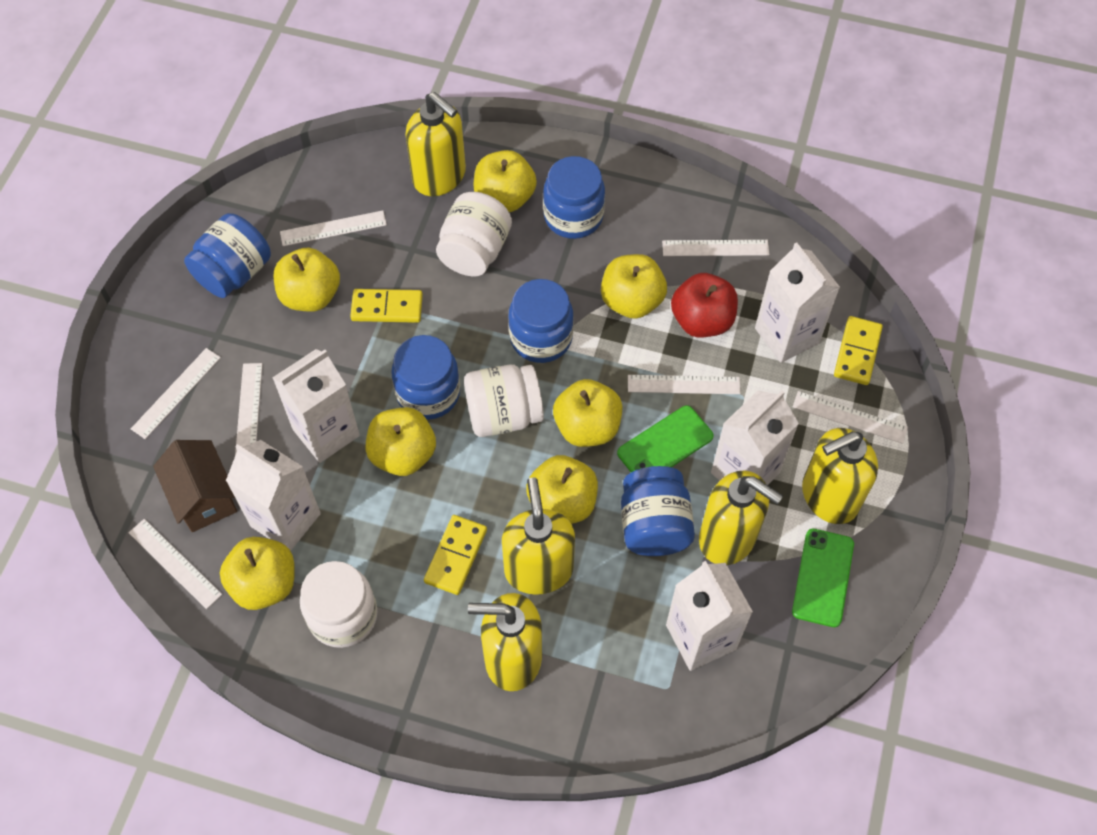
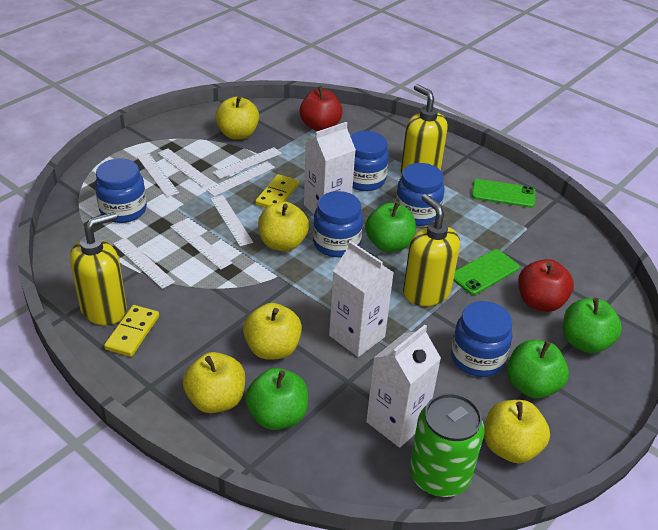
brown house: 1 -> 0
green apple: 0 -> 4
green can: 0 -> 1
red apple: 1 -> 2
white carton: 5 -> 3
white jar: 3 -> 0
yellow apple: 7 -> 5
yellow domino: 3 -> 2
yellow soap dispenser: 5 -> 3

